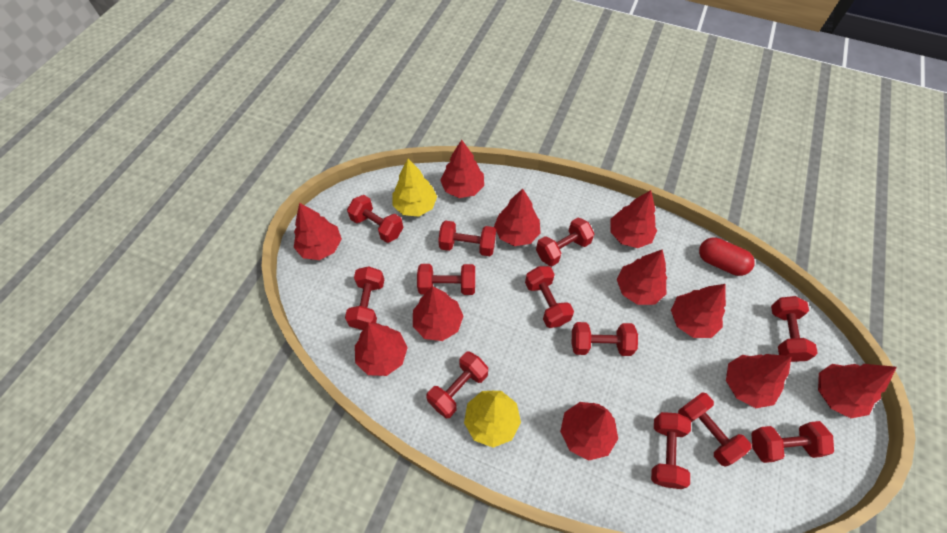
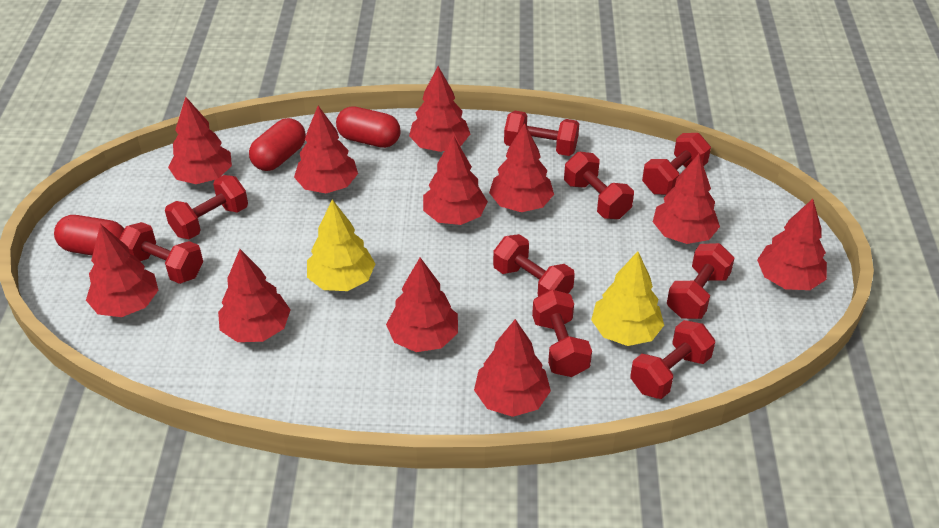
red capsule: 1 -> 3
red dumbbell: 12 -> 9

